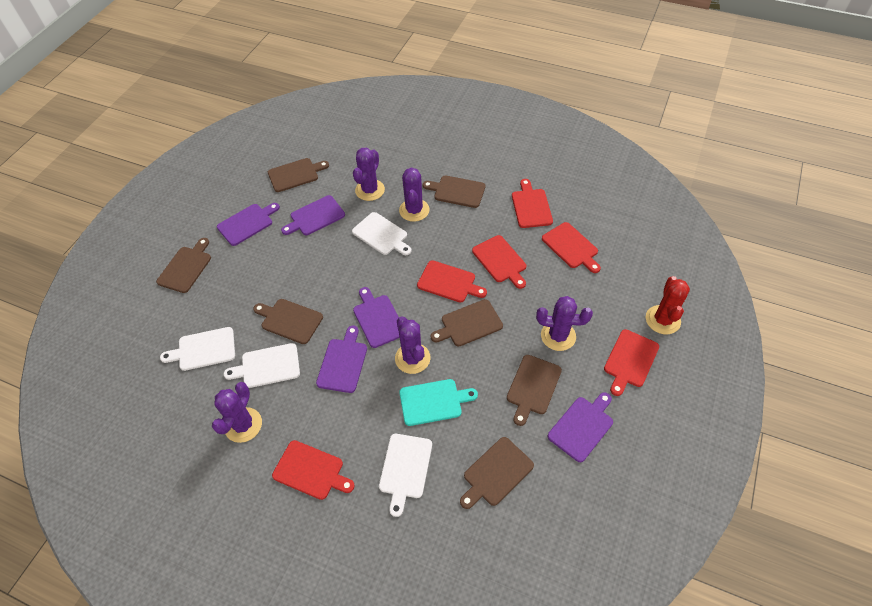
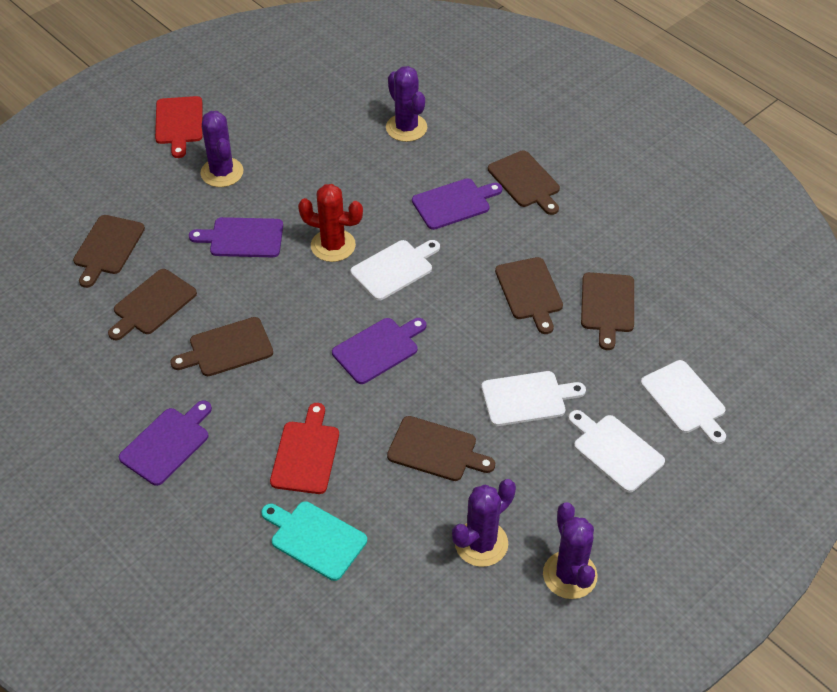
purple cactus: 5 -> 4
purple cutting board: 5 -> 4
red cutting board: 6 -> 2

